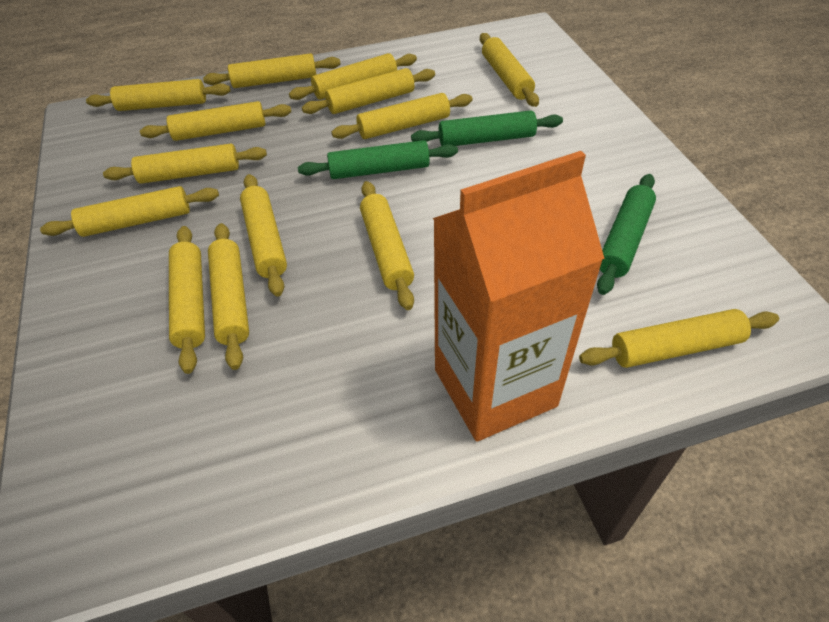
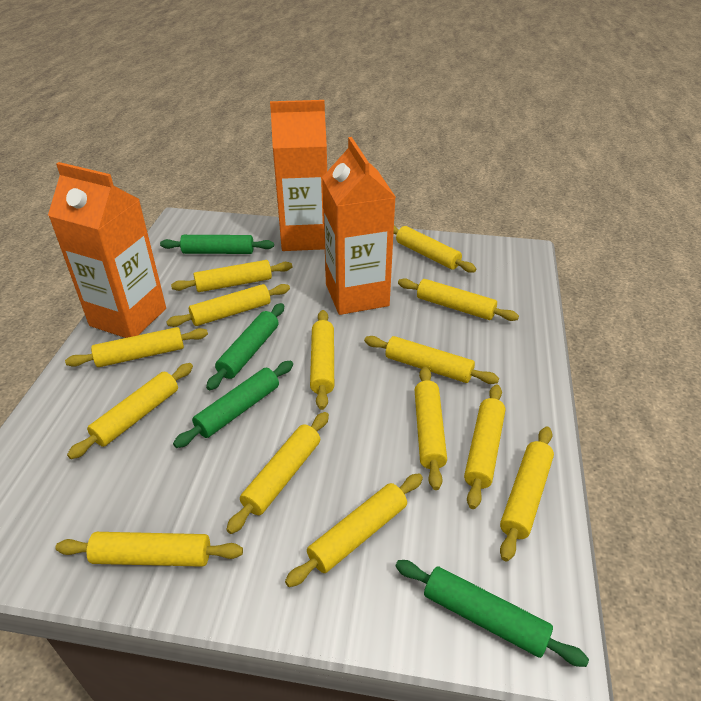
green rolling pin: 3 -> 4
orange carton: 1 -> 3

